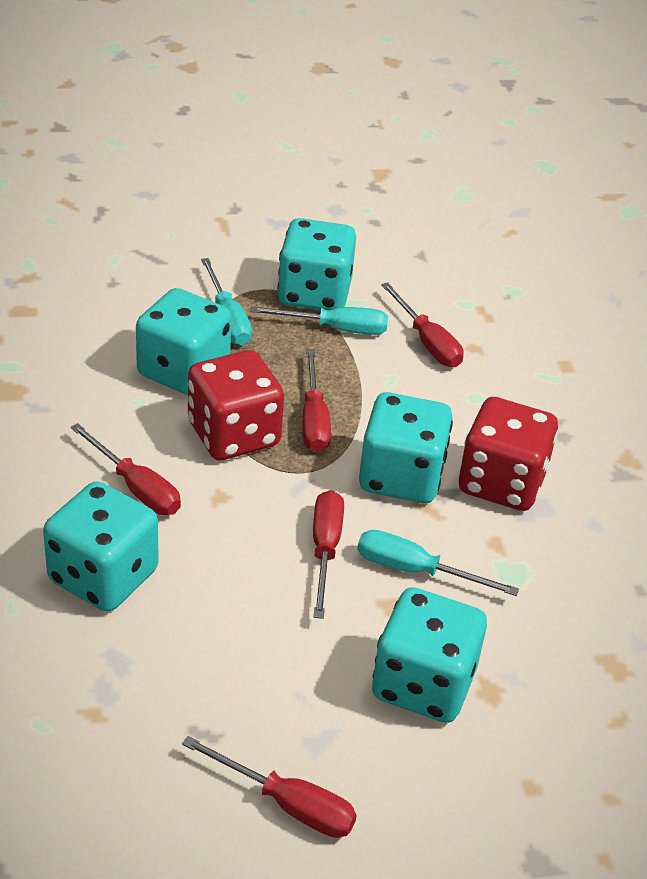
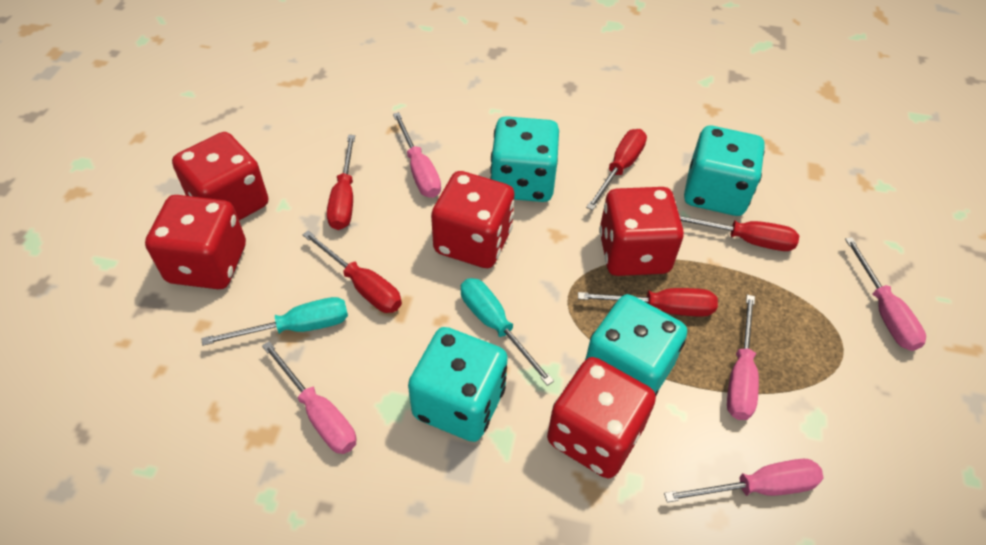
pink screwdriver: 0 -> 5
red dice: 2 -> 5
turquoise dice: 5 -> 4
turquoise screwdriver: 3 -> 2

